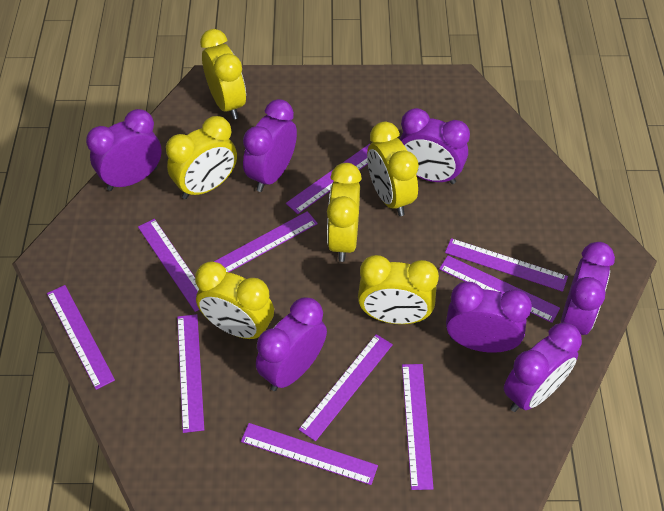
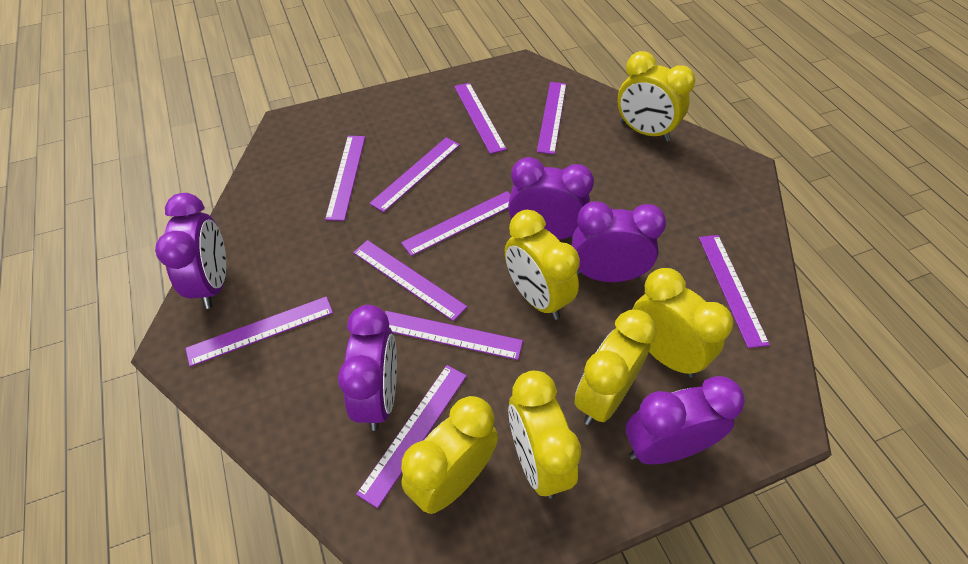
purple clock: 7 -> 5

